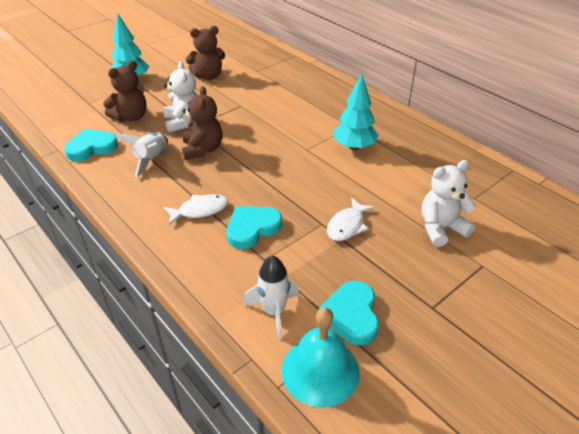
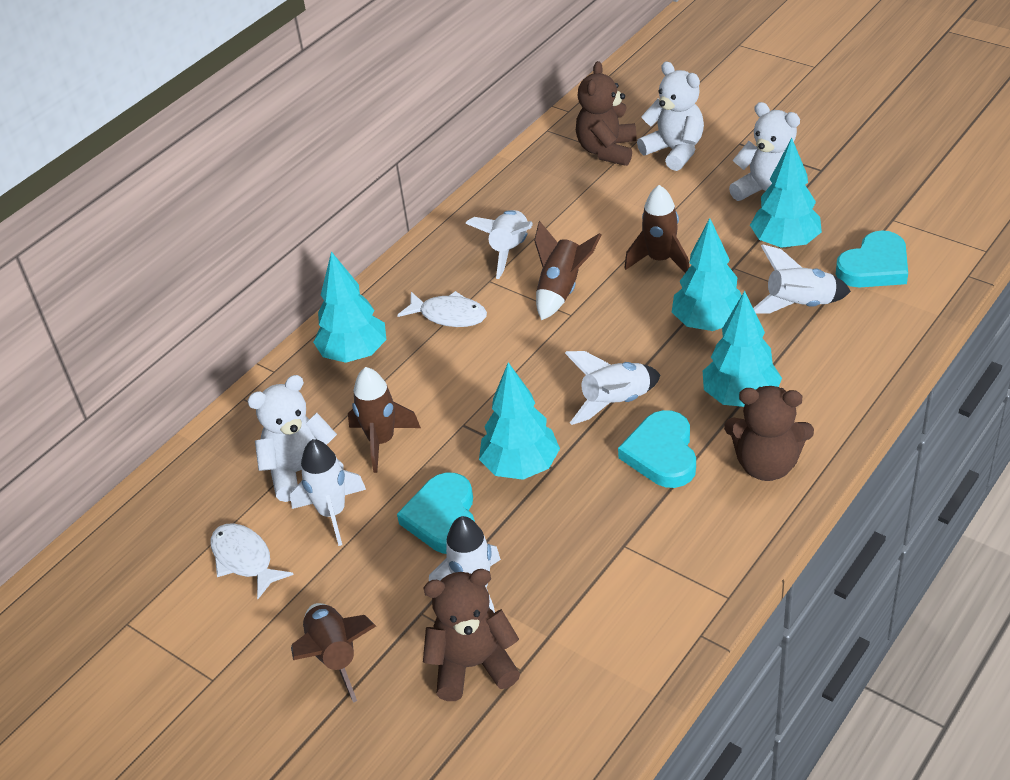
brown rocket: 0 -> 4
turquoise bell: 1 -> 0
turquoise tree: 2 -> 5
white rocket: 2 -> 5
white teddy bear: 2 -> 3

